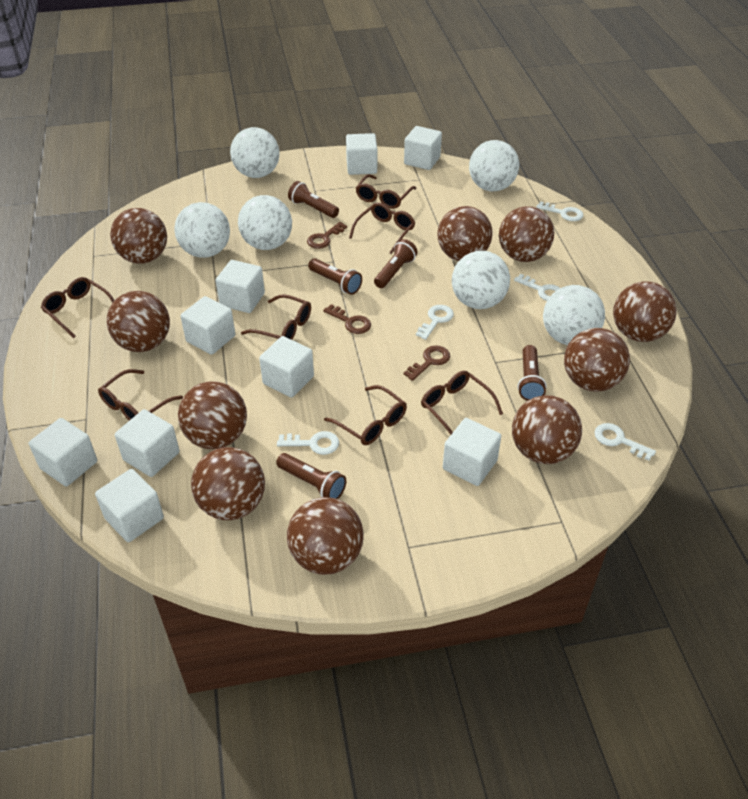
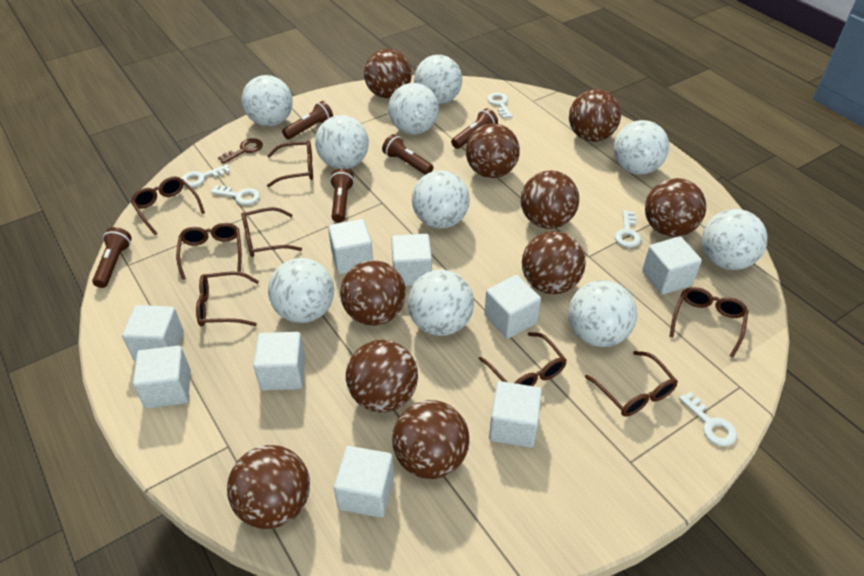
brown glasses: 7 -> 8
brown key: 3 -> 1
white ball: 6 -> 10

